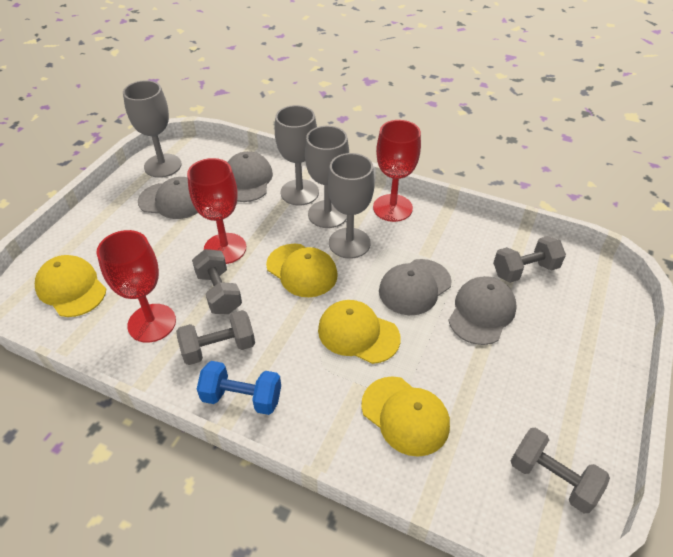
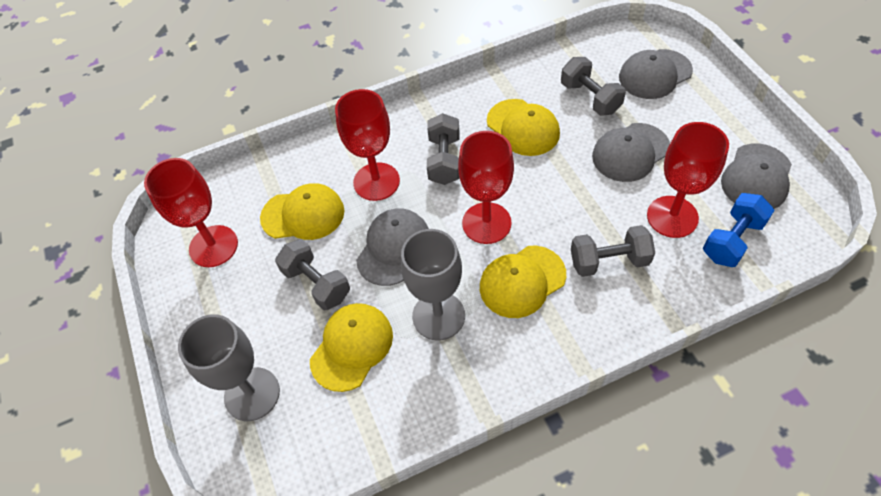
grey goblet: 4 -> 2
red goblet: 3 -> 4

